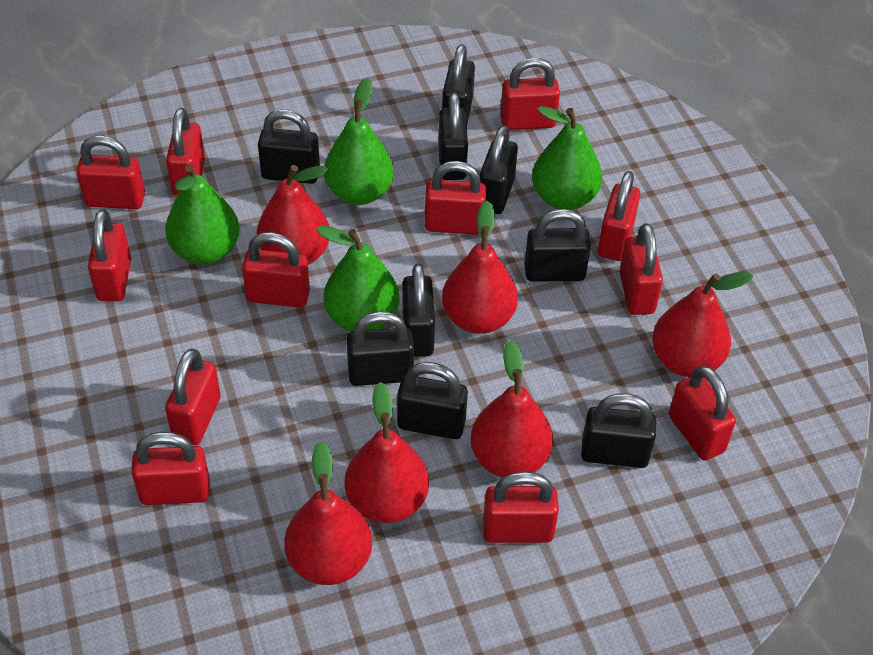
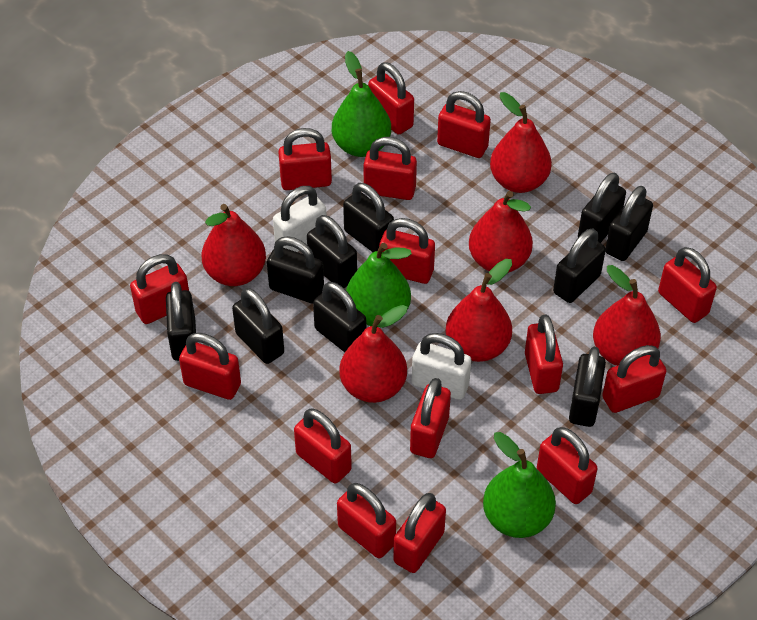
black padlock: 9 -> 10
green pear: 4 -> 3
red padlock: 12 -> 15
white padlock: 0 -> 2

